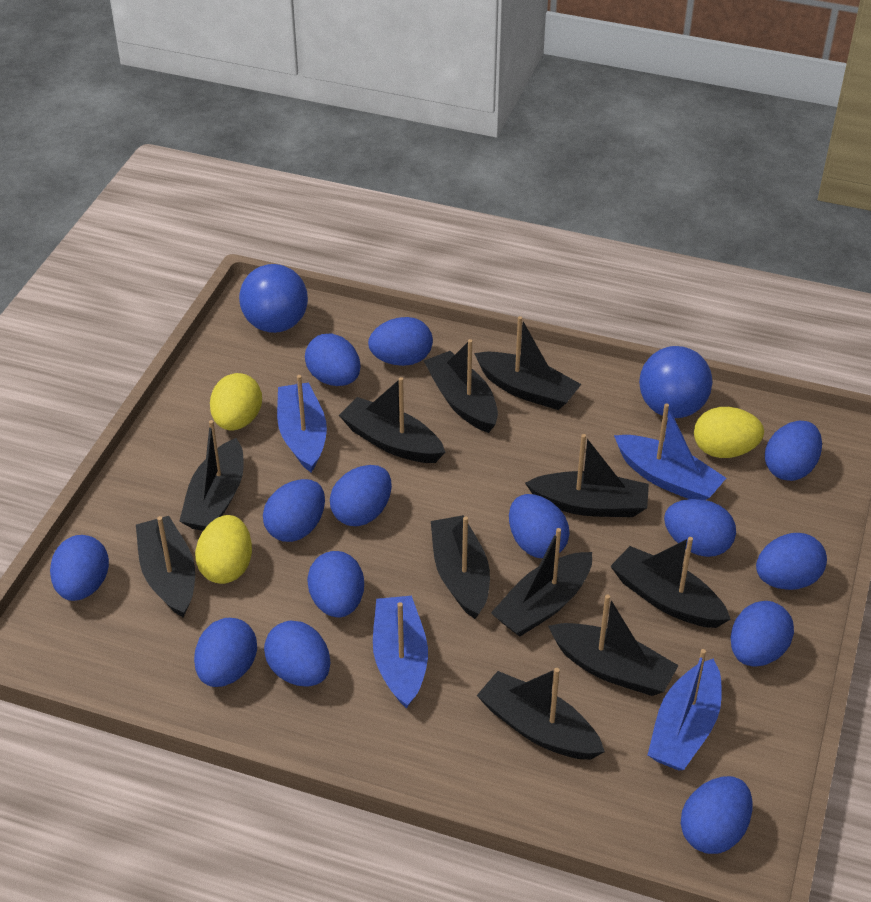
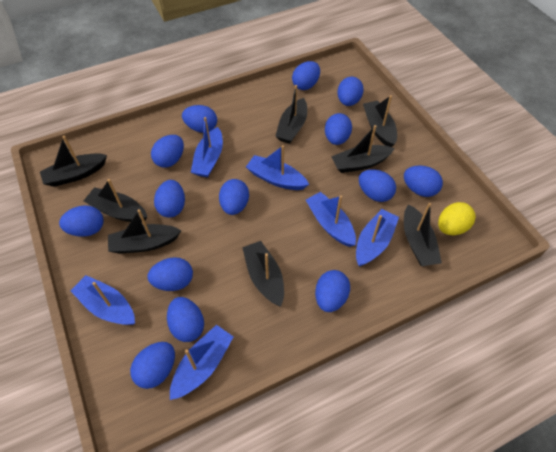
black boat: 11 -> 8
blue ball: 2 -> 0
blue boat: 4 -> 6
yellow egg: 3 -> 1

